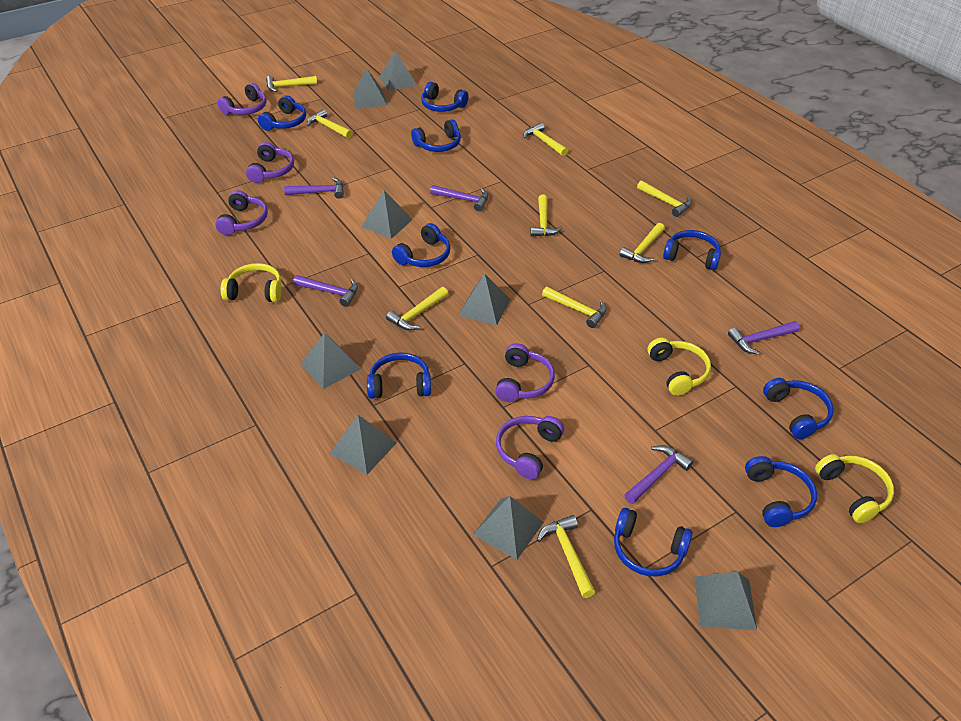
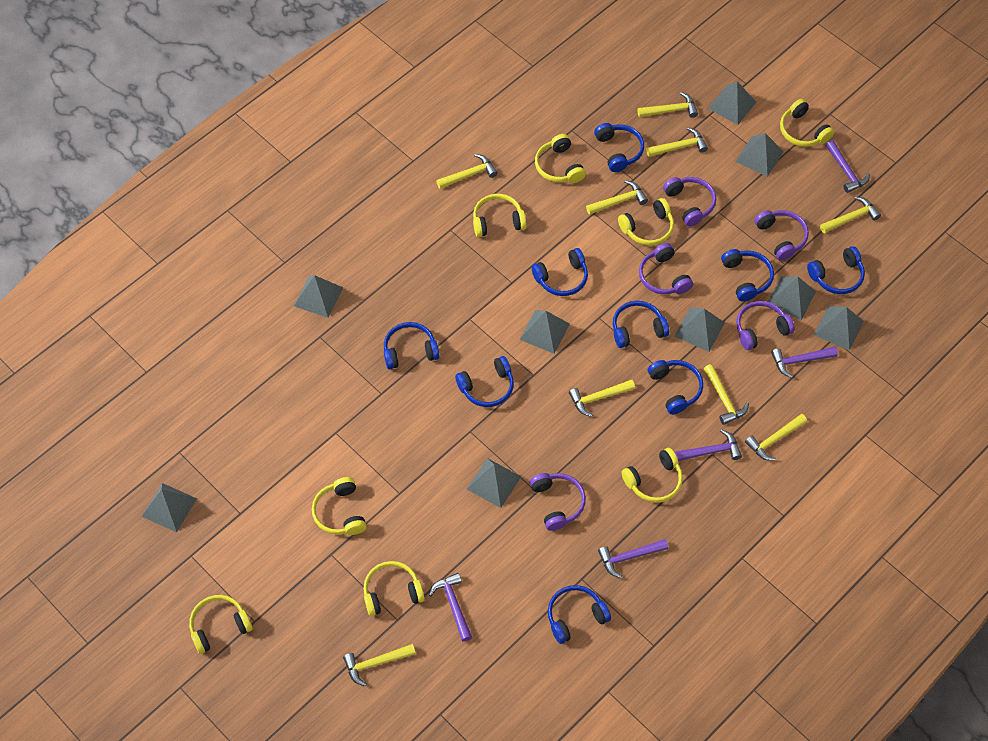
grey pyramid: 8 -> 9
yellow headphones: 3 -> 8

